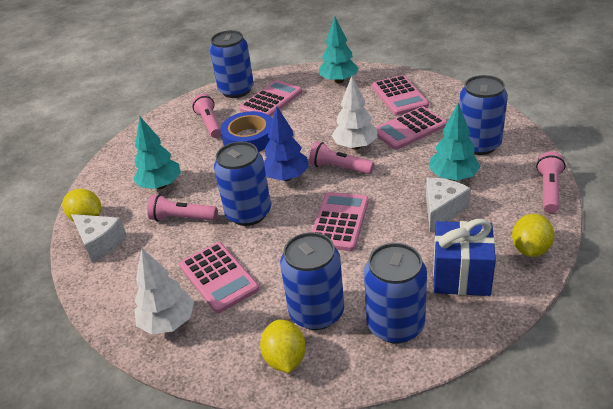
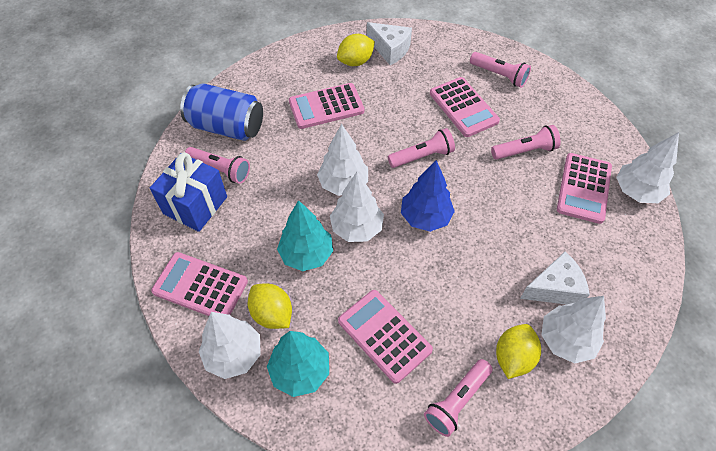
blue can: 5 -> 1
blue tape: 1 -> 0
pink flashlight: 4 -> 5
turquoise tree: 3 -> 2
white tree: 2 -> 5

